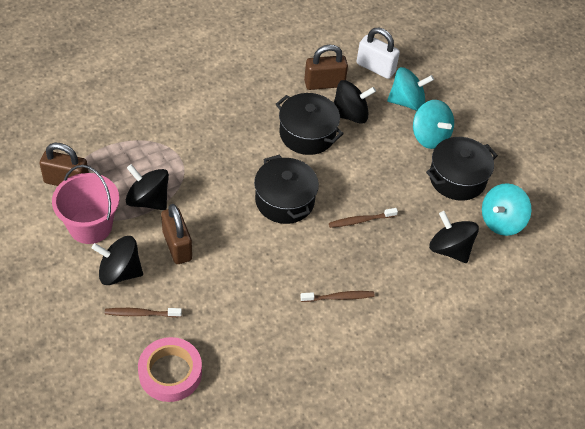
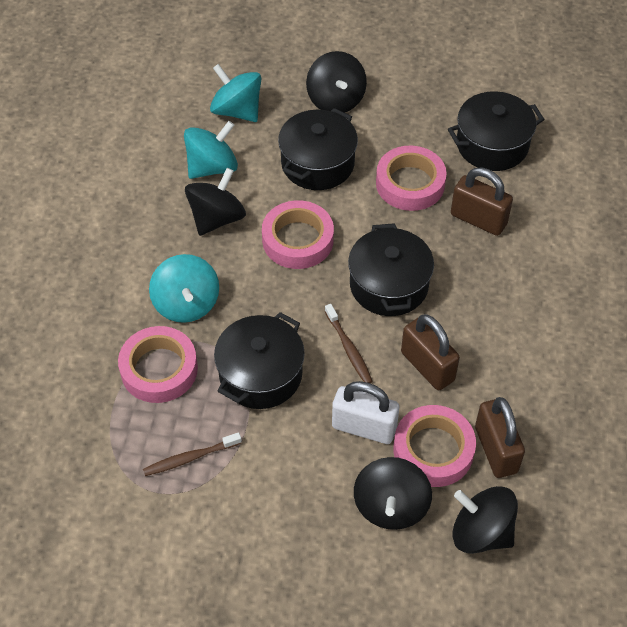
black pot: 3 -> 4
brown toothbrush: 3 -> 2
pink bucket: 1 -> 0
pink tape: 1 -> 4

